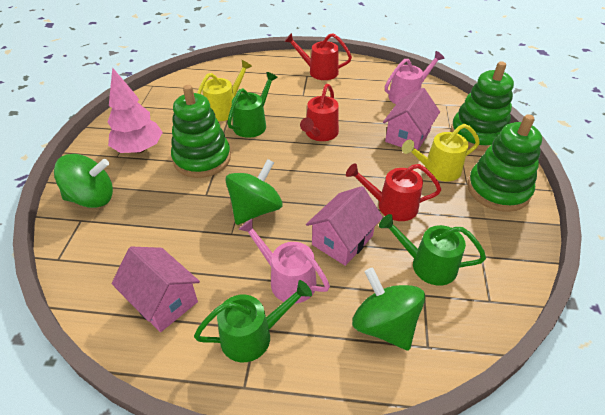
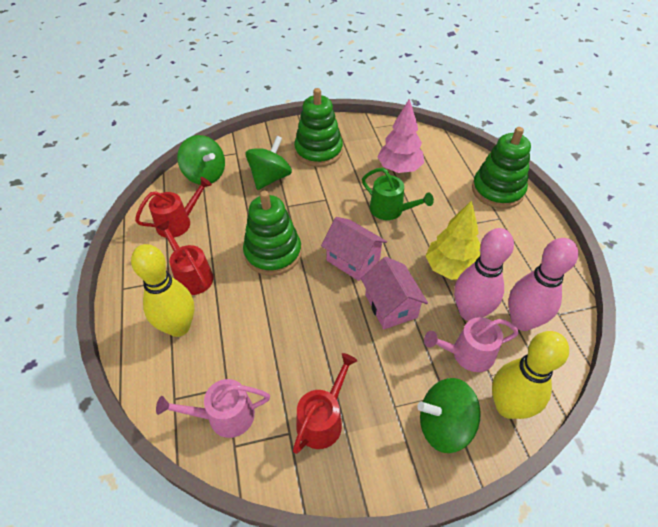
green watering can: 3 -> 1
pink bowling pin: 0 -> 2
pink house: 3 -> 2
yellow bowling pin: 0 -> 2
yellow tree: 0 -> 1
yellow watering can: 2 -> 0

